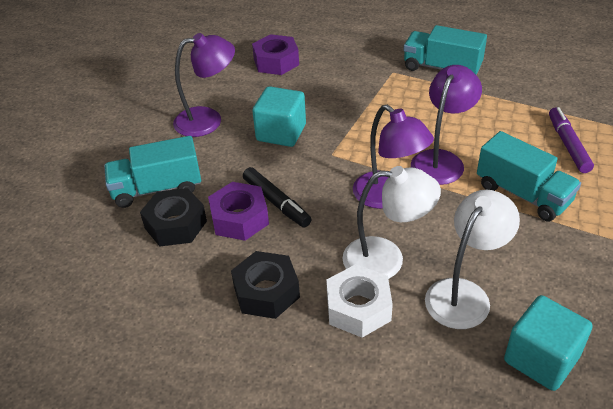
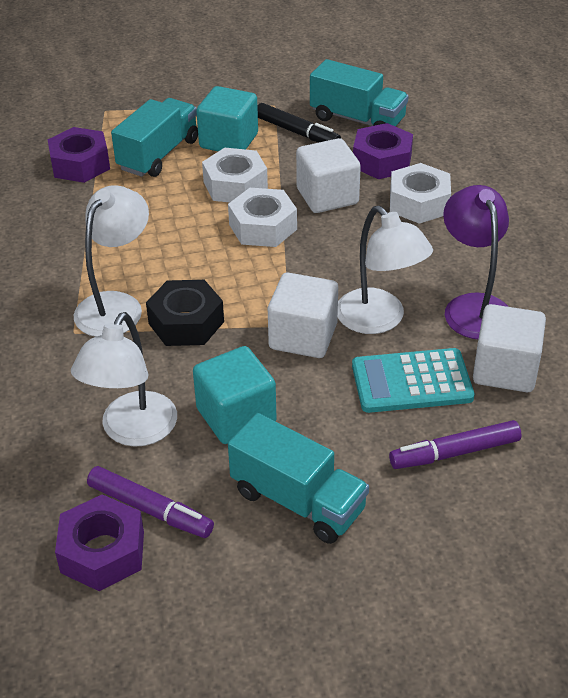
black nut: 2 -> 1
purple lamp: 3 -> 1
purple marker: 1 -> 2
purple nut: 2 -> 3
turquoise calculator: 0 -> 1
white cube: 0 -> 3
white lamp: 2 -> 3
white nut: 1 -> 3

